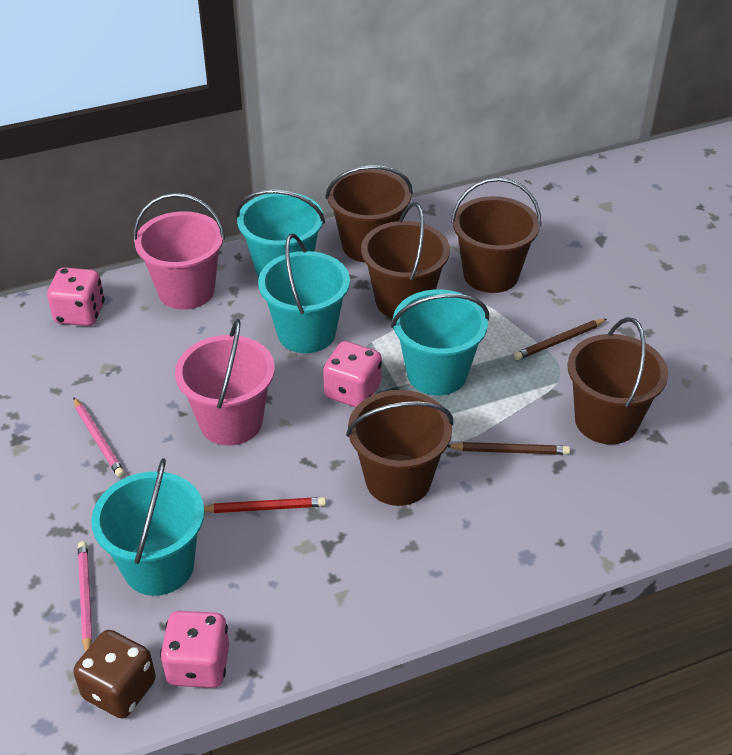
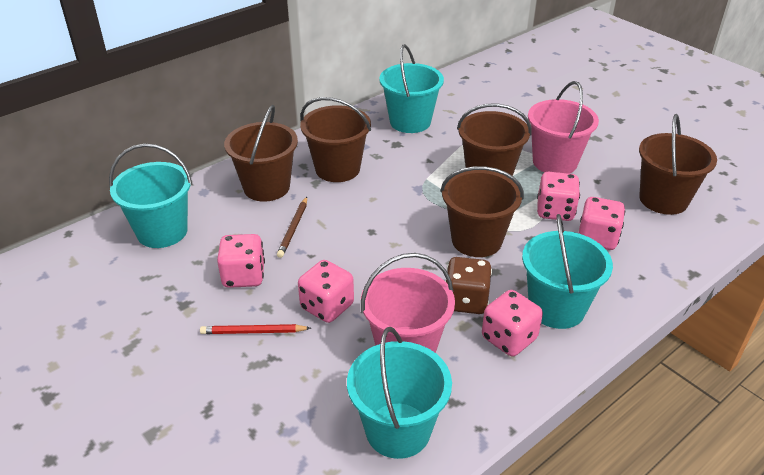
brown pencil: 2 -> 1
pink dice: 3 -> 5
pink pencil: 2 -> 0

